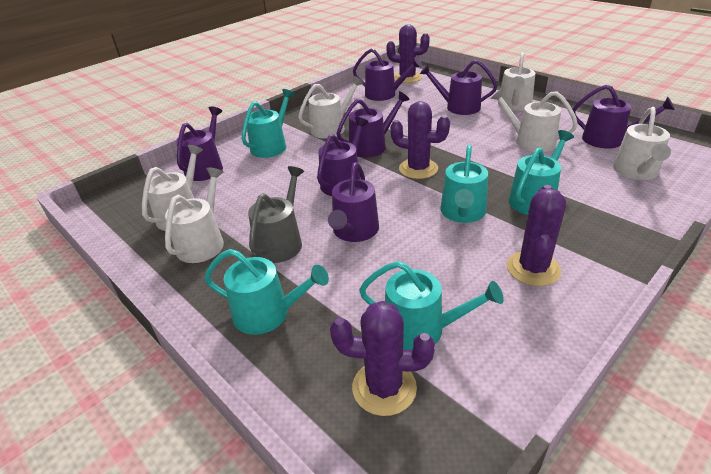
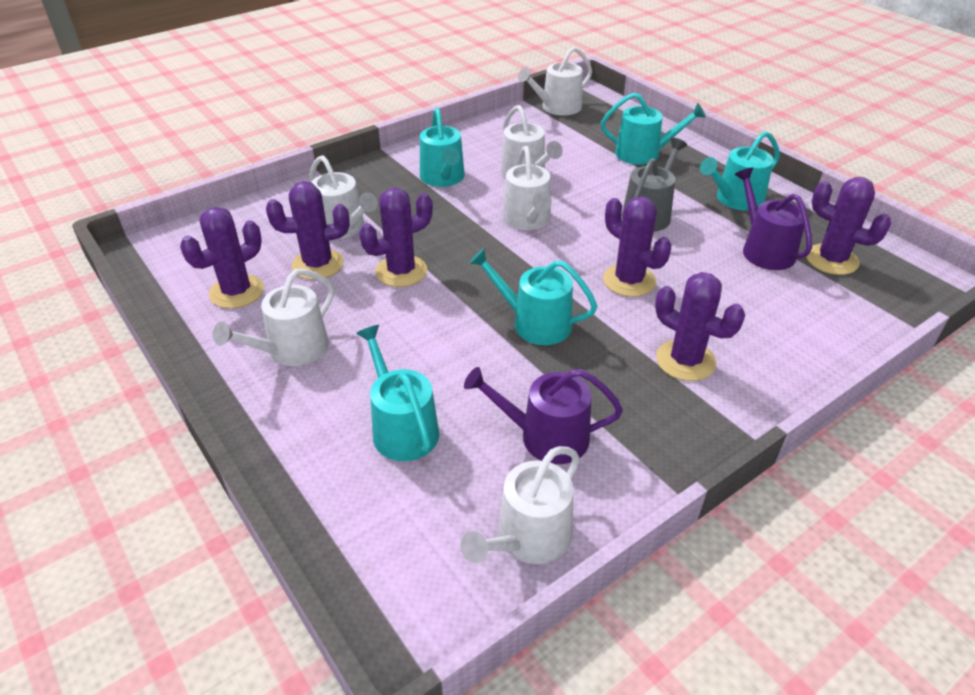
purple cactus: 4 -> 6
purple watering can: 7 -> 2

